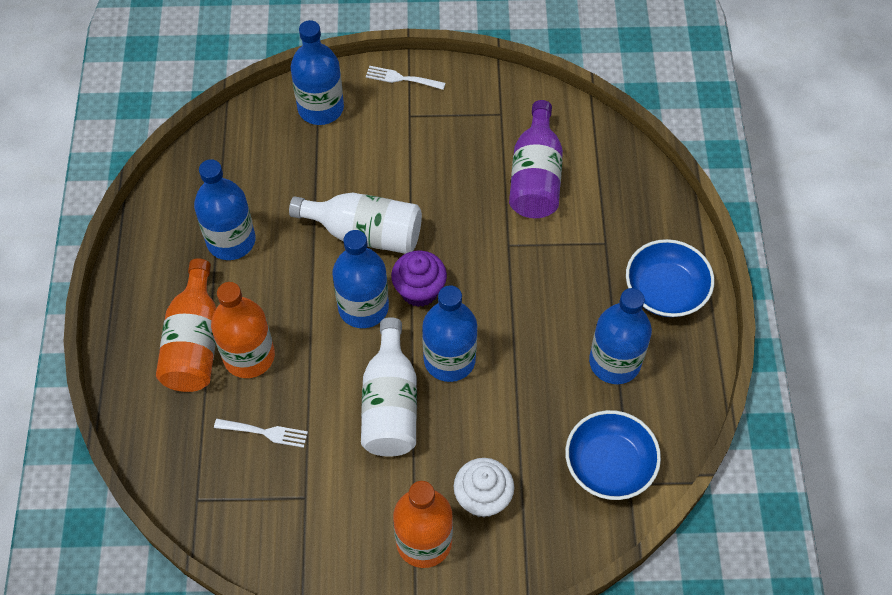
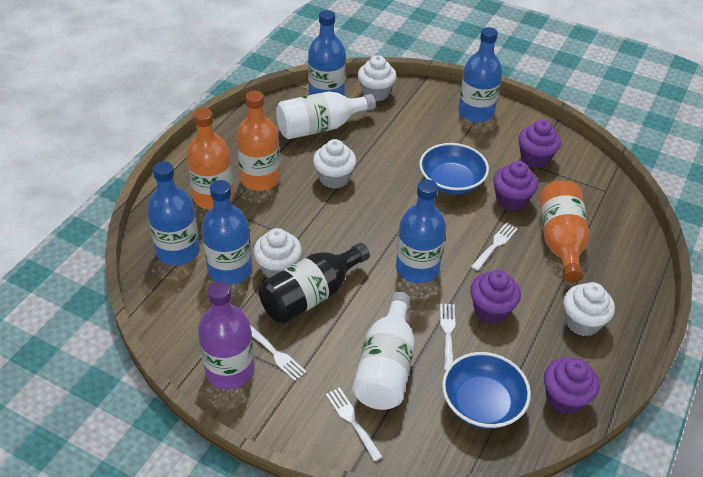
black bottle: 0 -> 1
purple cupcake: 1 -> 4
white cupcake: 1 -> 4
white fork: 2 -> 4

